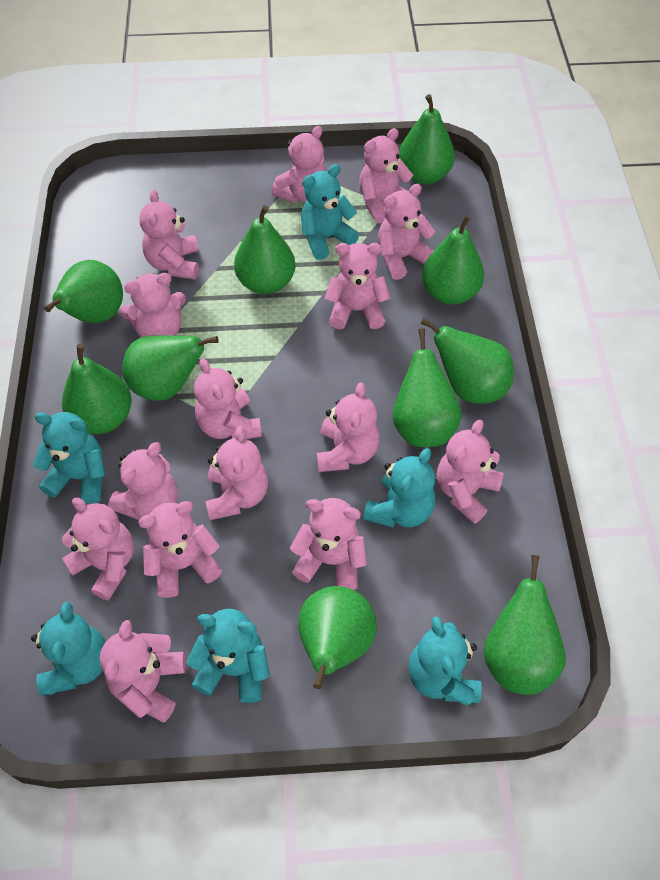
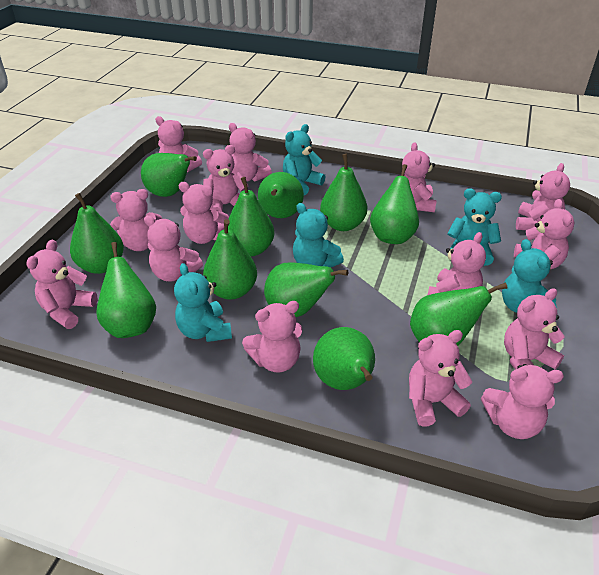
green pear: 10 -> 11
turquoise teddy bear: 6 -> 5

